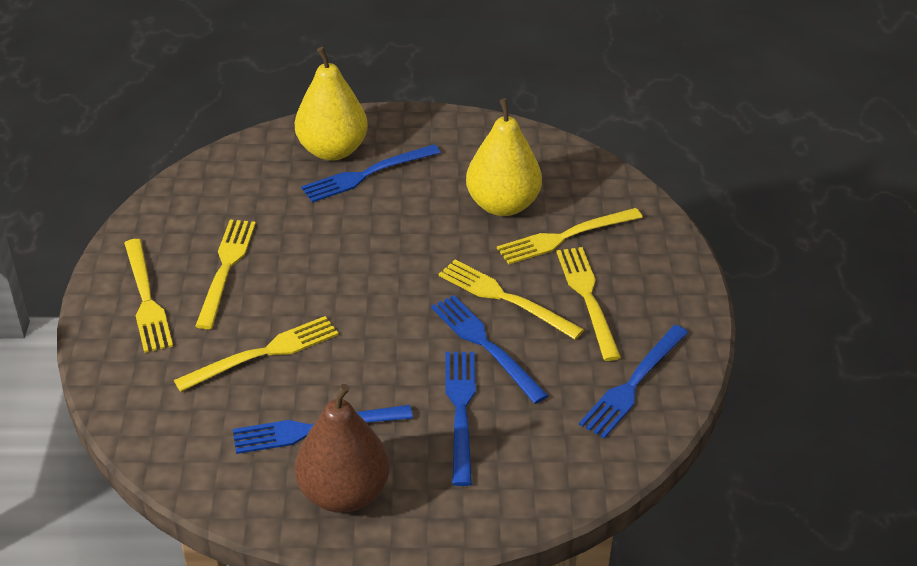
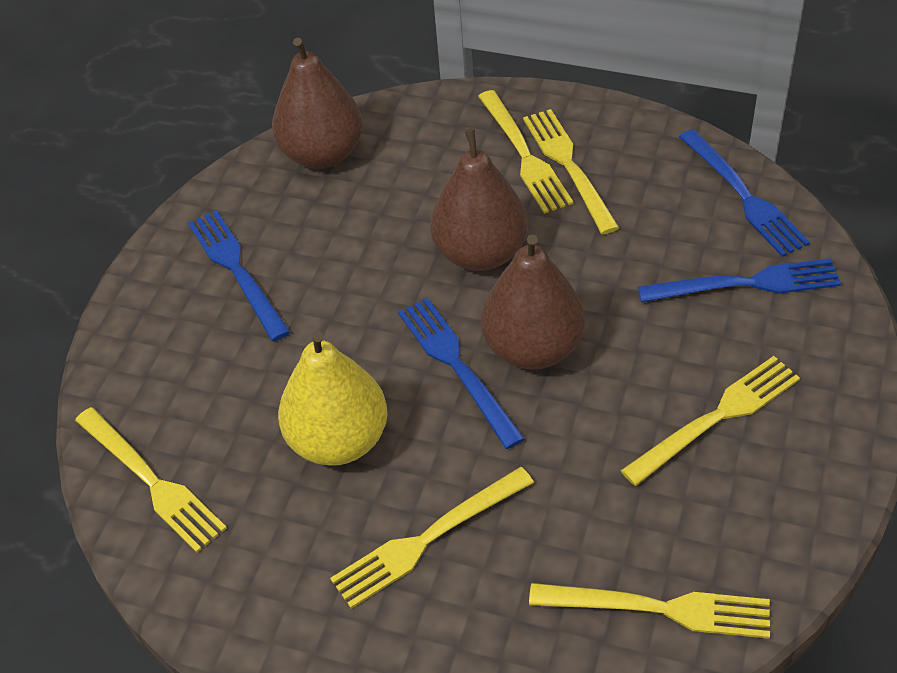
blue fork: 5 -> 4
brown pear: 1 -> 3
yellow pear: 2 -> 1

